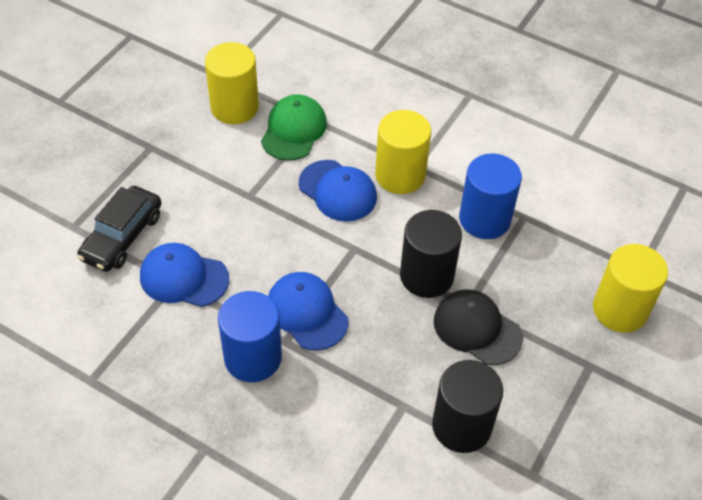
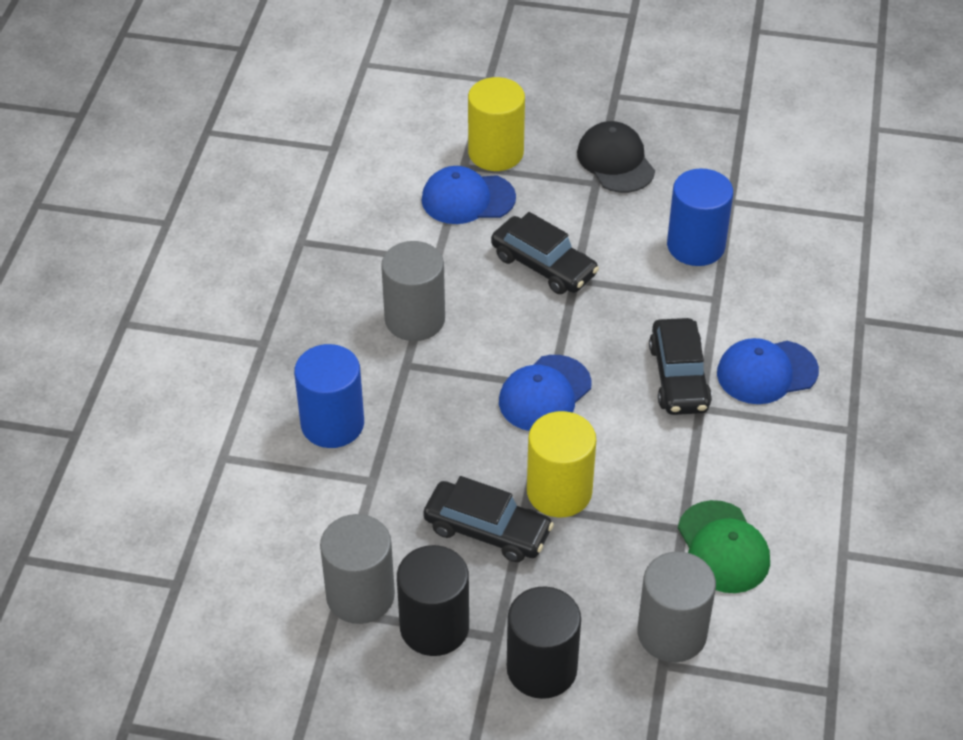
black car: 1 -> 3
grey cylinder: 0 -> 3
yellow cylinder: 3 -> 2

